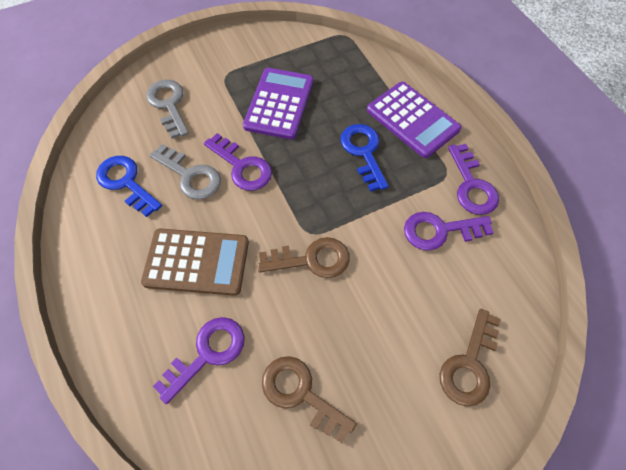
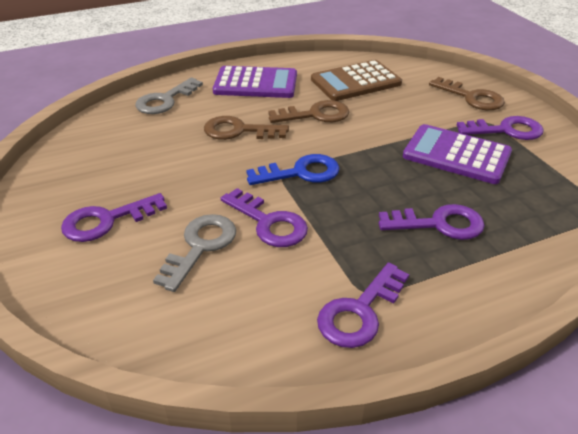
blue key: 2 -> 1
purple key: 4 -> 5

